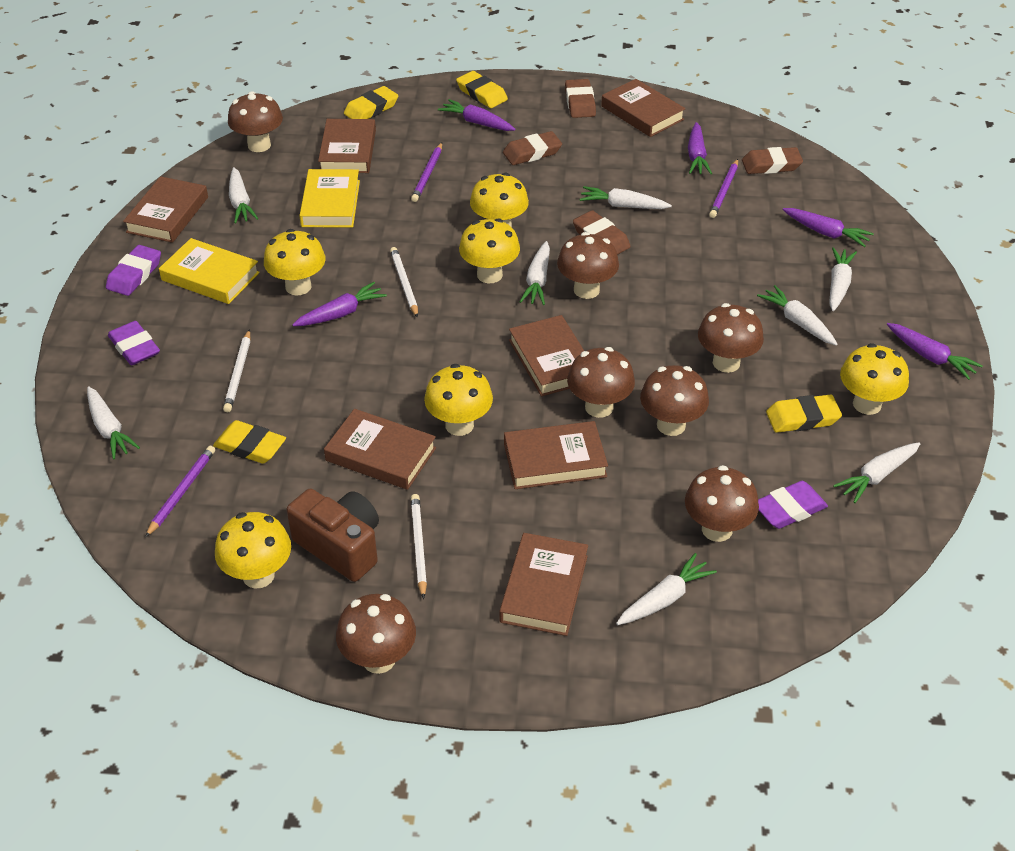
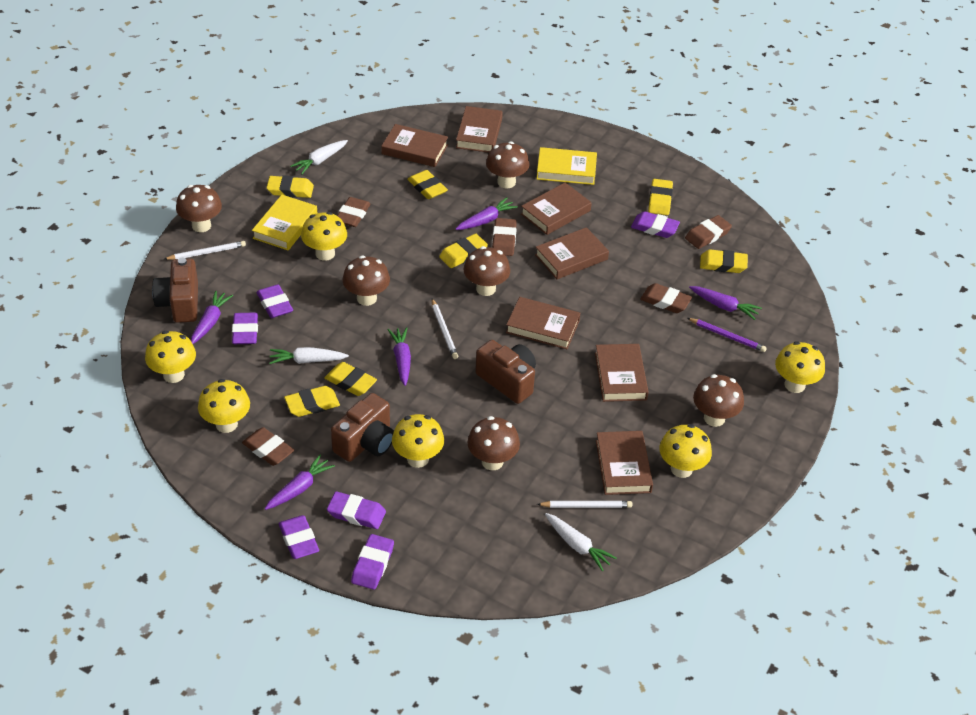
brown camera: 1 -> 3
brown eraser: 4 -> 5
brown mushroom: 7 -> 6
purple eraser: 3 -> 6
purple pencil: 3 -> 1
white carrot: 8 -> 3
yellow eraser: 4 -> 7

